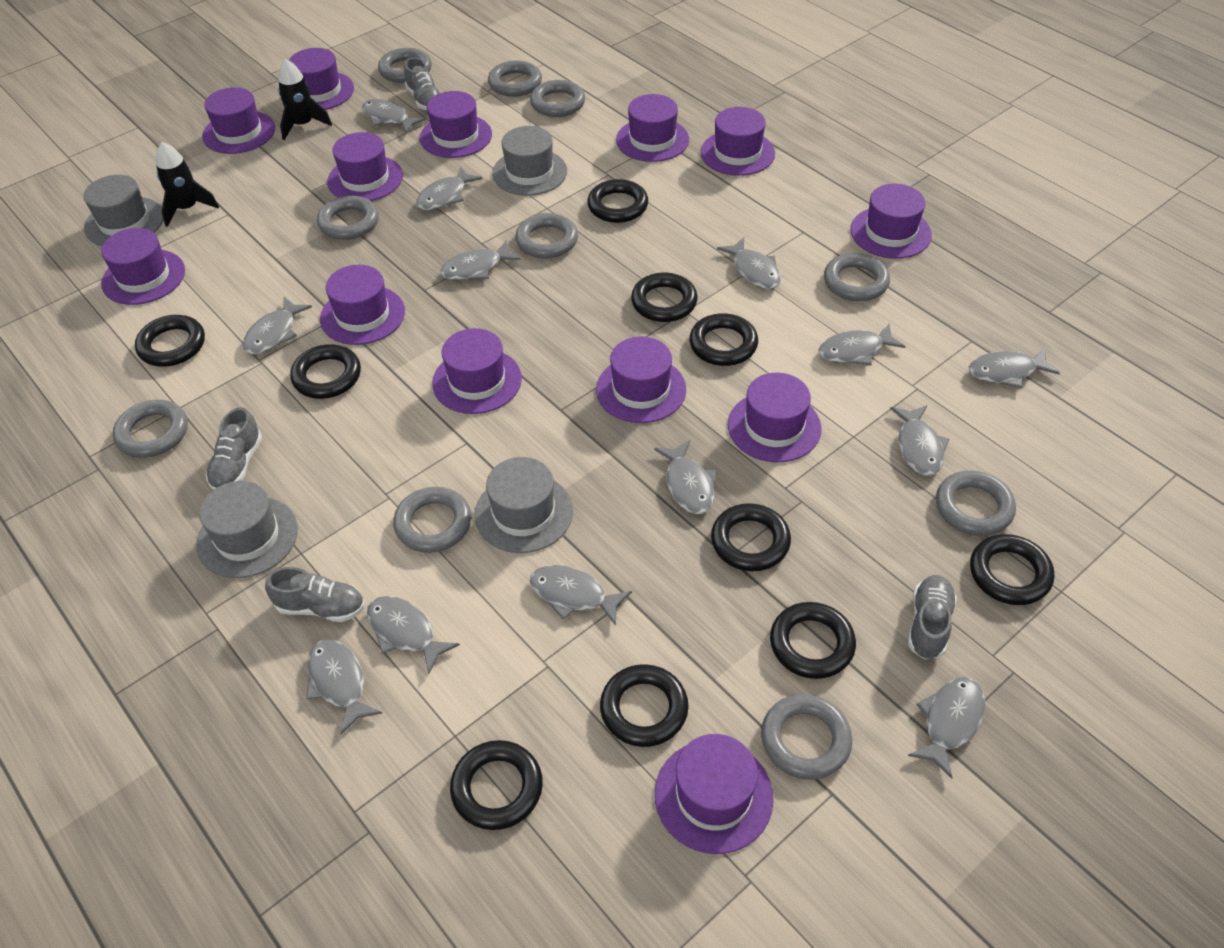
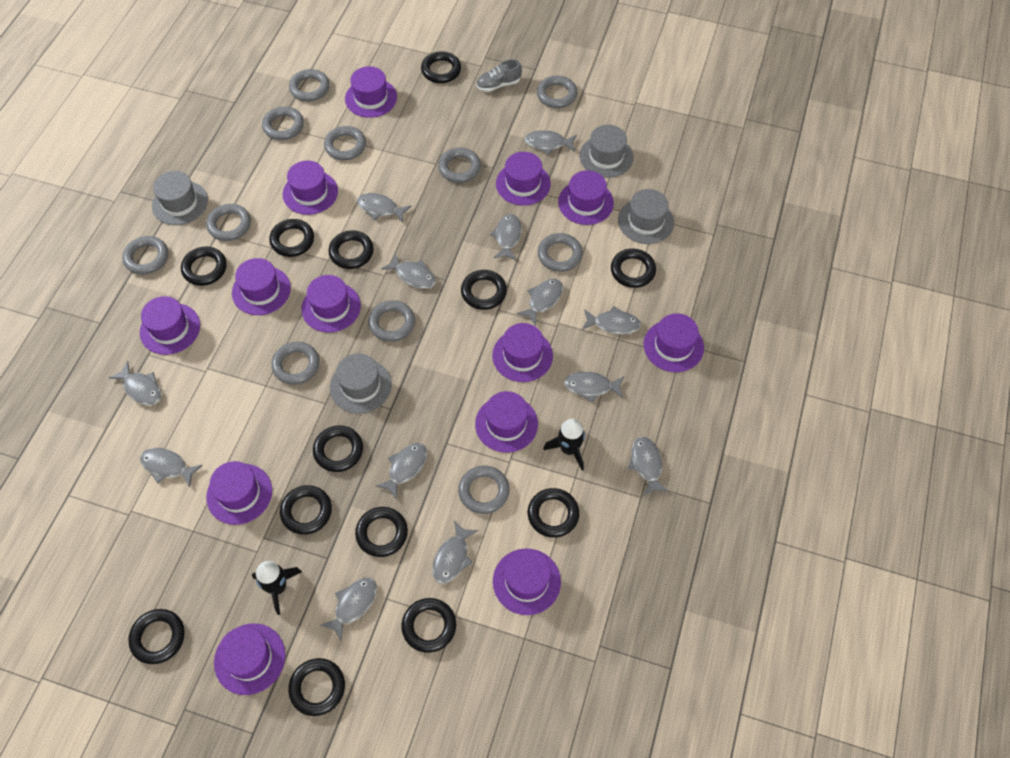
black ring: 10 -> 13
grey ring: 10 -> 11
grey shoe: 4 -> 1

